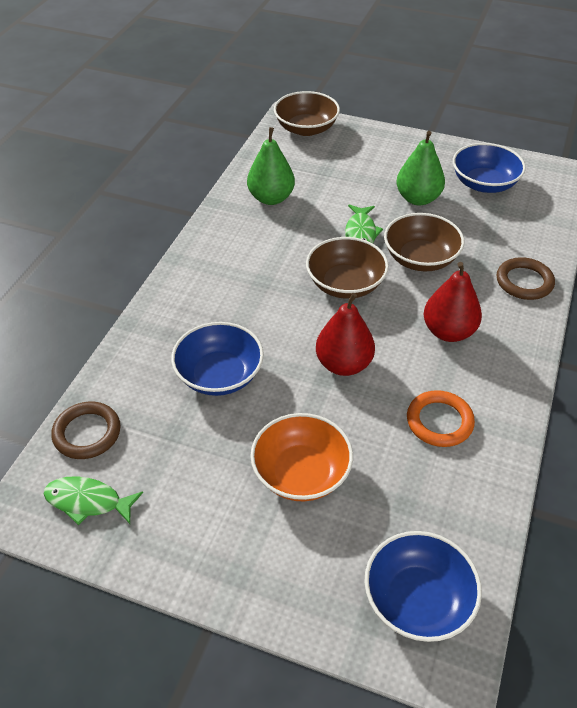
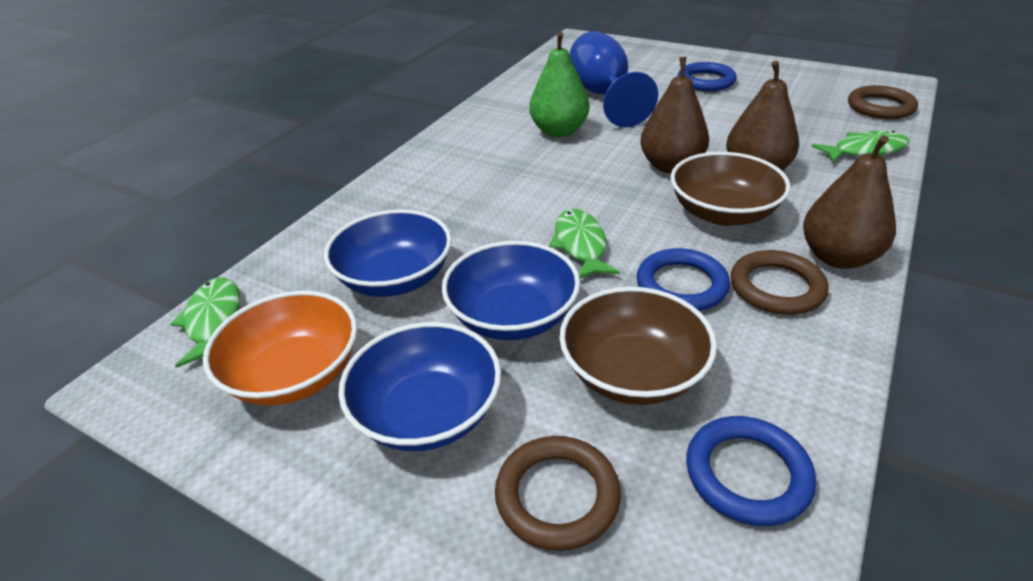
blue goblet: 0 -> 1
blue ring: 0 -> 3
brown bowl: 3 -> 2
brown pear: 0 -> 3
brown ring: 2 -> 3
green fish: 2 -> 3
green pear: 2 -> 1
orange ring: 1 -> 0
red pear: 2 -> 0

